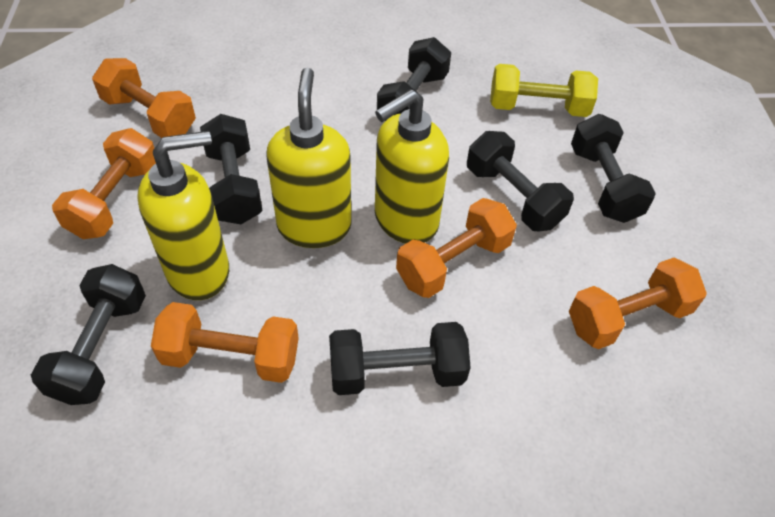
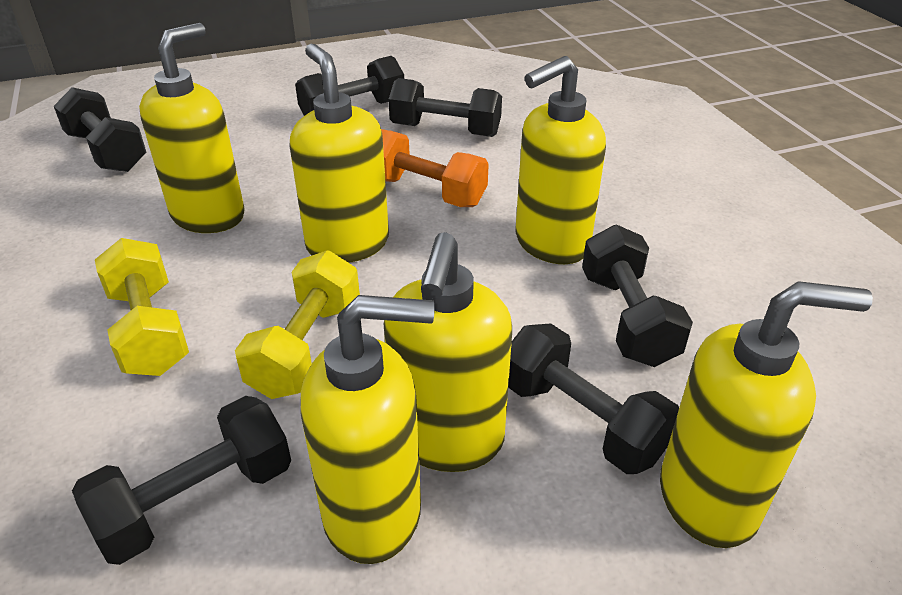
orange dumbbell: 5 -> 1
yellow dumbbell: 1 -> 2
yellow soap dispenser: 3 -> 6

